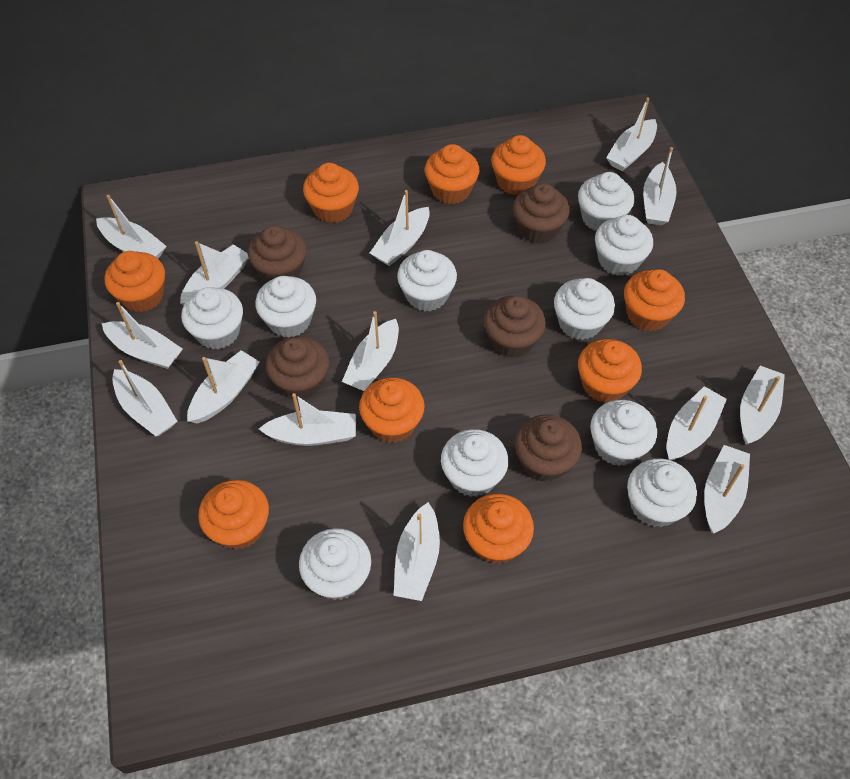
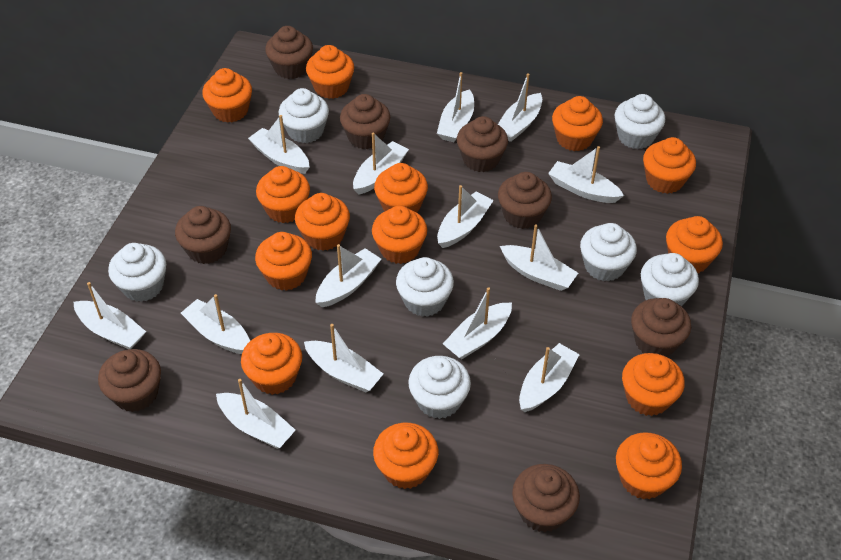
brown cupcake: 5 -> 8
orange cupcake: 9 -> 14
white cupcake: 10 -> 7

